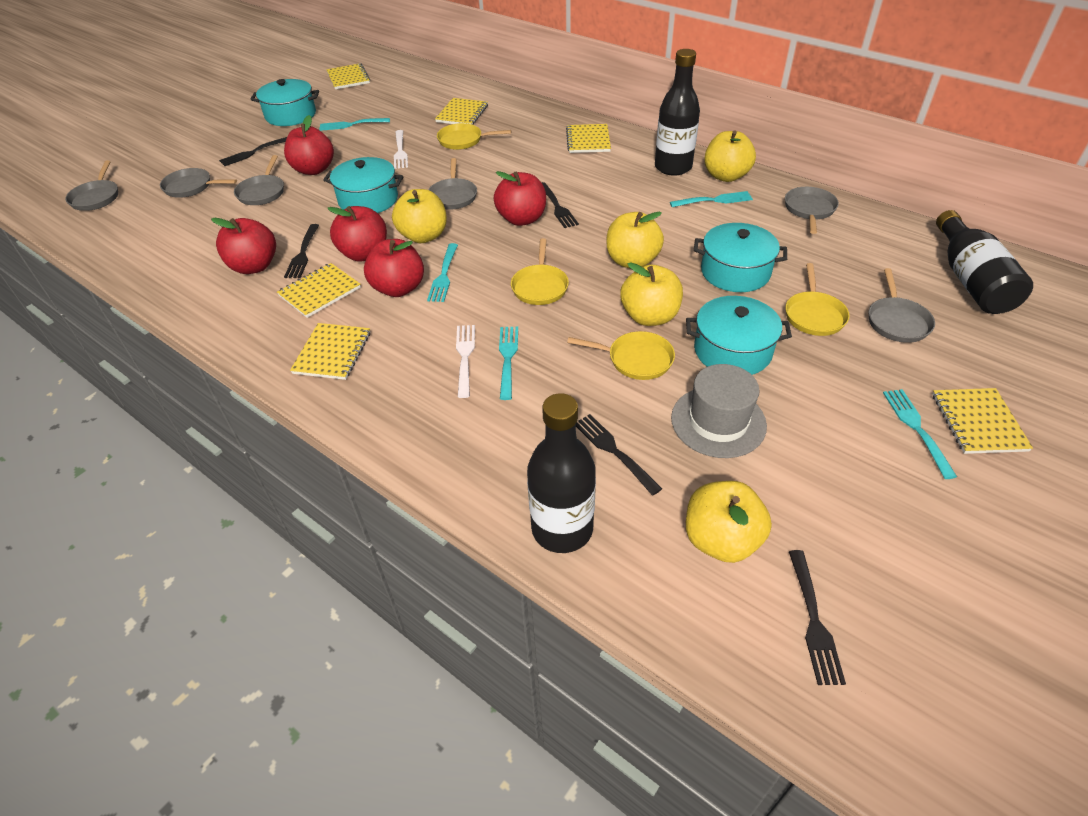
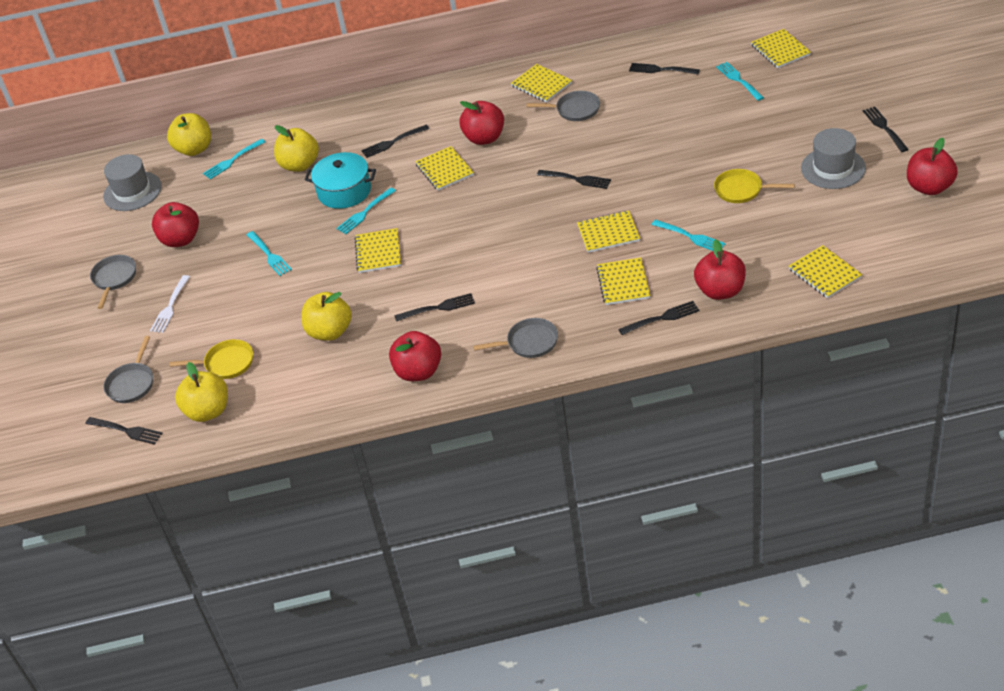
black bottle: 3 -> 0
black fork: 5 -> 7
grey hat: 1 -> 2
grey pan: 6 -> 4
turquoise pot: 4 -> 1
white fork: 2 -> 1
yellow apple: 5 -> 4
yellow notebook: 6 -> 7
yellow pan: 4 -> 2

